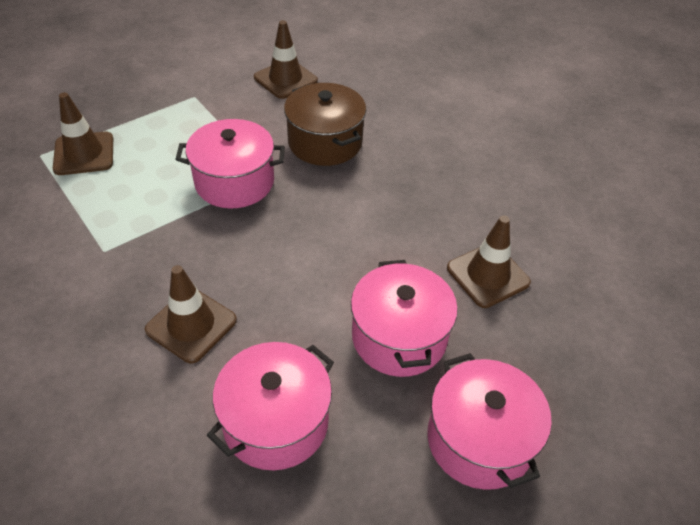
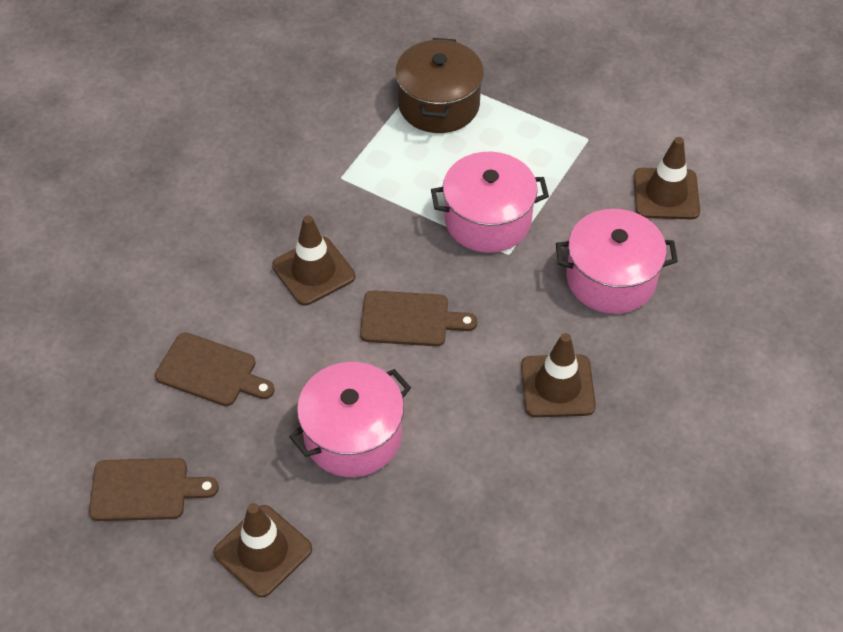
brown cutting board: 0 -> 3
pink pot: 4 -> 3

